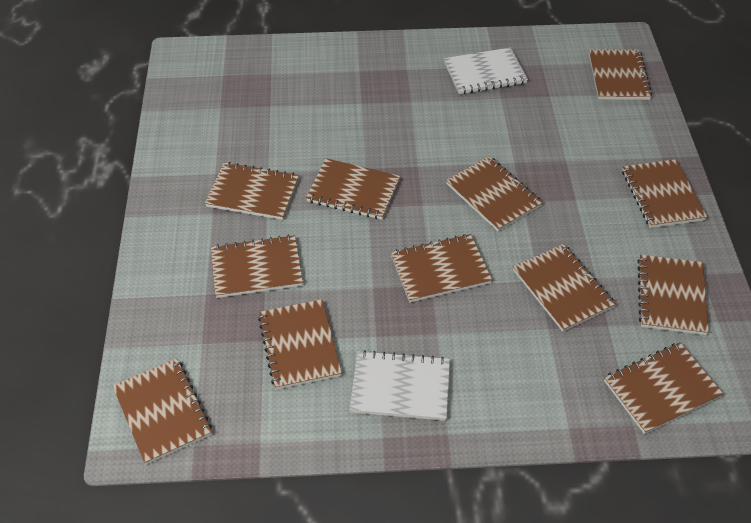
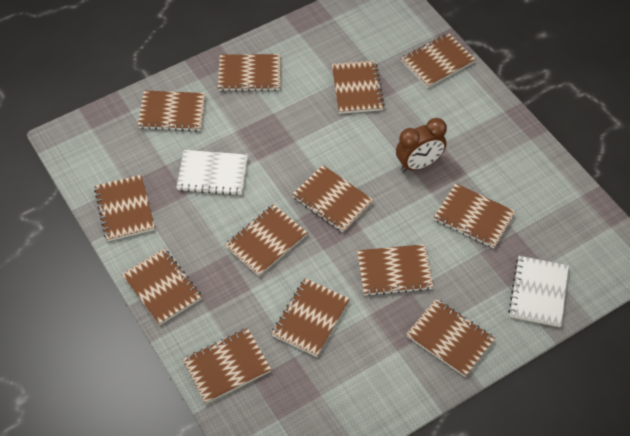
brown clock: 0 -> 1
brown notebook: 12 -> 13

